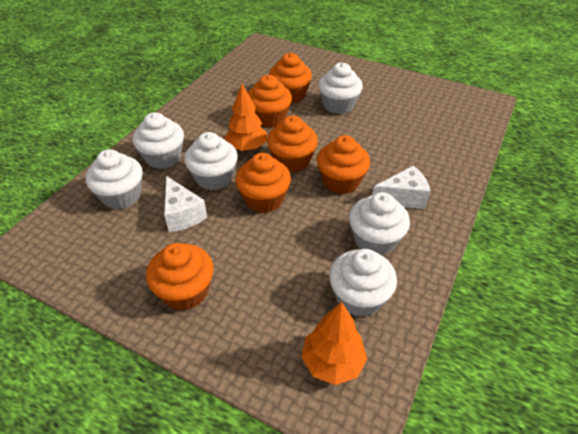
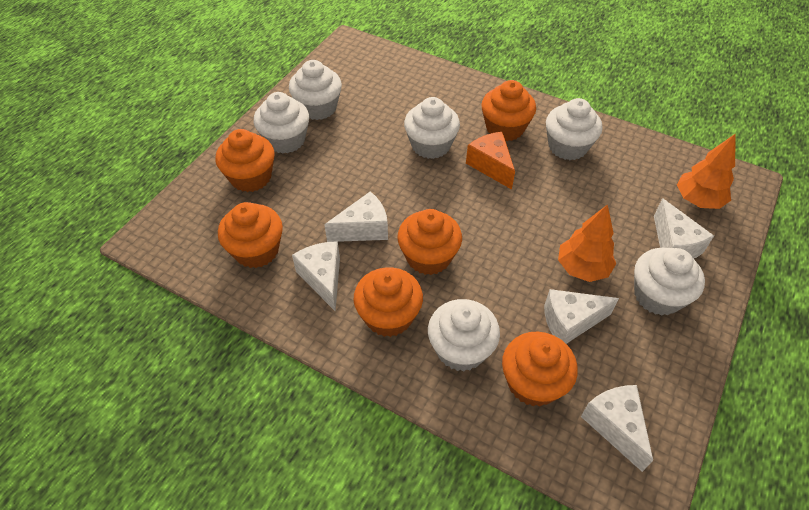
orange cheese: 0 -> 1
white cheese: 2 -> 5

